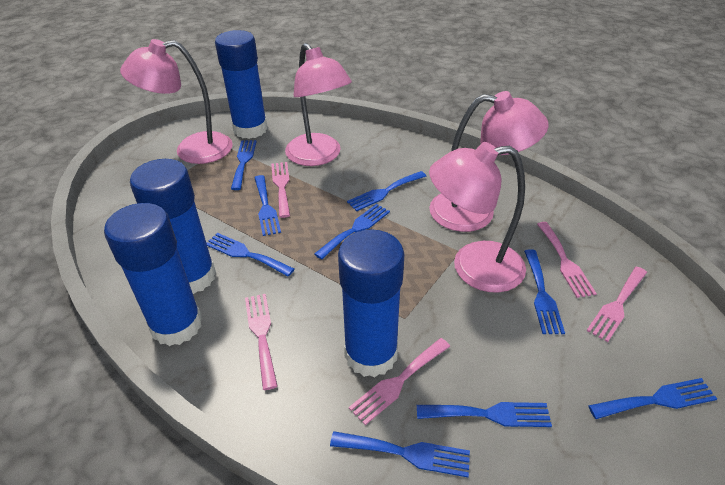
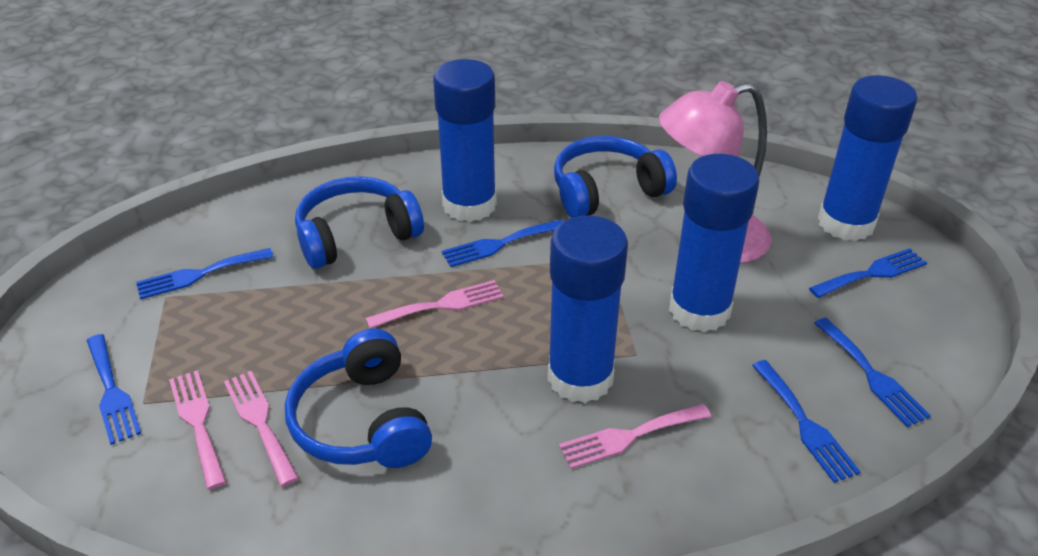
blue fork: 9 -> 6
blue headphones: 0 -> 3
pink fork: 5 -> 4
pink lamp: 4 -> 1

